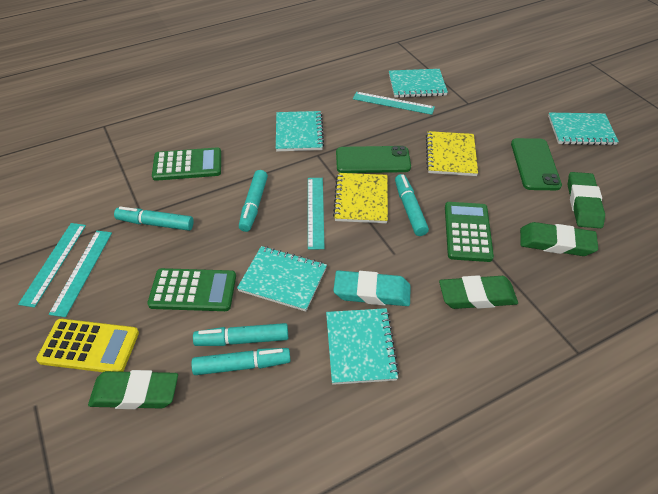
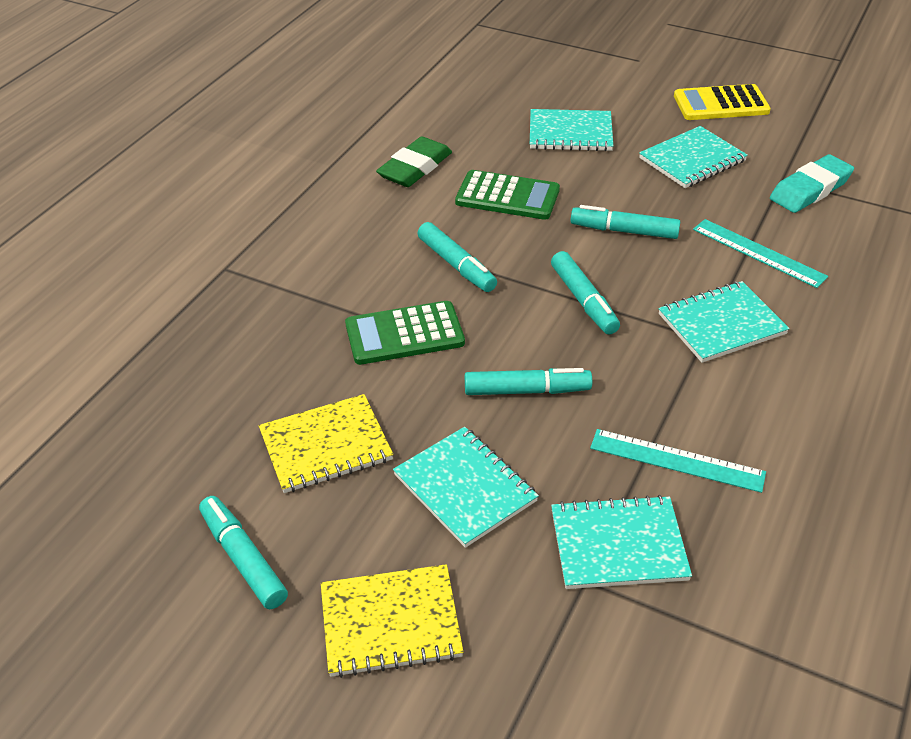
green calculator: 3 -> 2
green eraser: 4 -> 1
green phone: 2 -> 0
turquoise ruler: 4 -> 2

